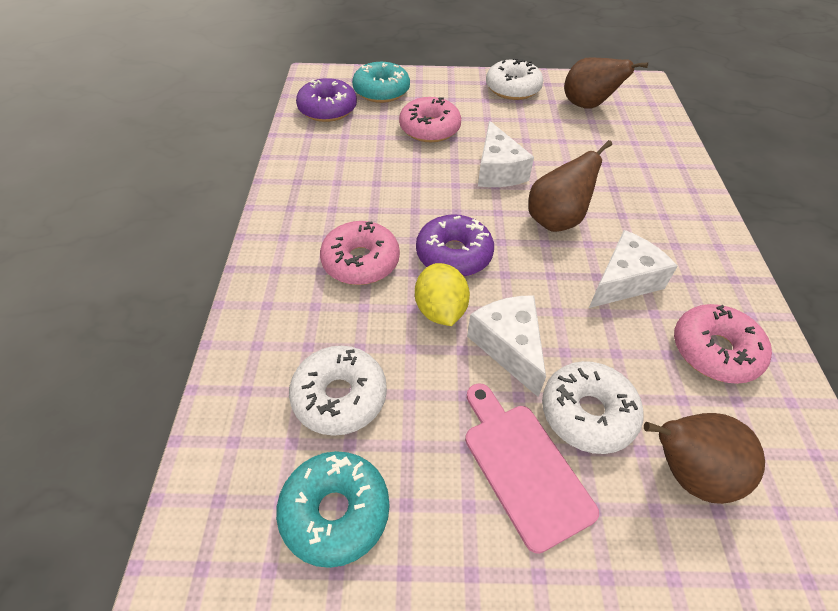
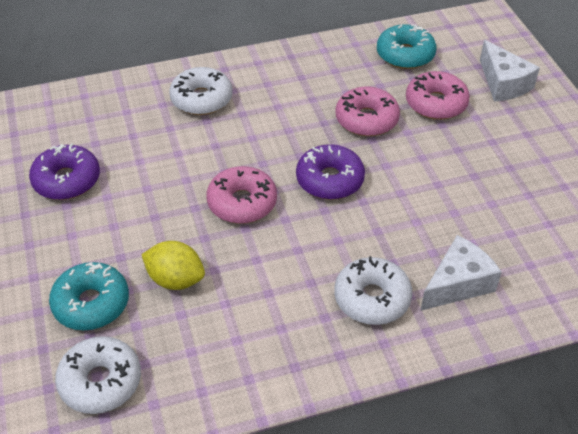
brown pear: 3 -> 0
pink cutting board: 1 -> 0
white cheese: 3 -> 2

